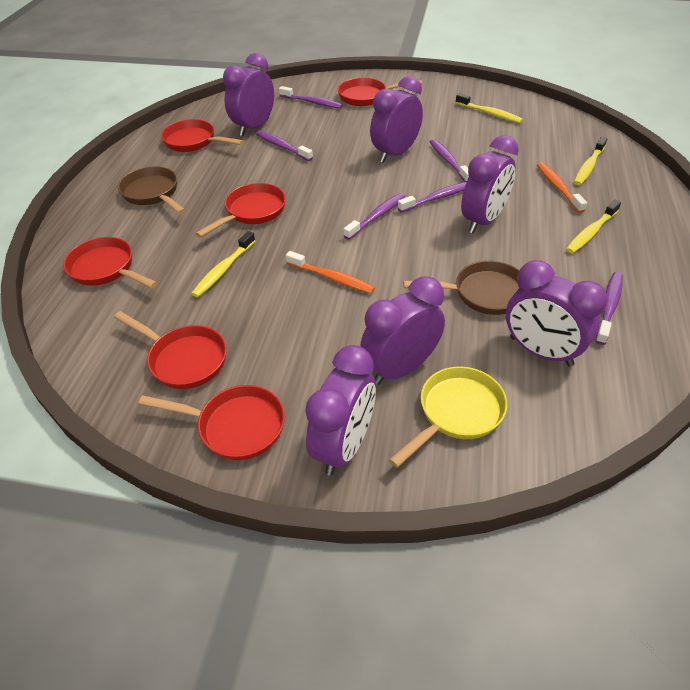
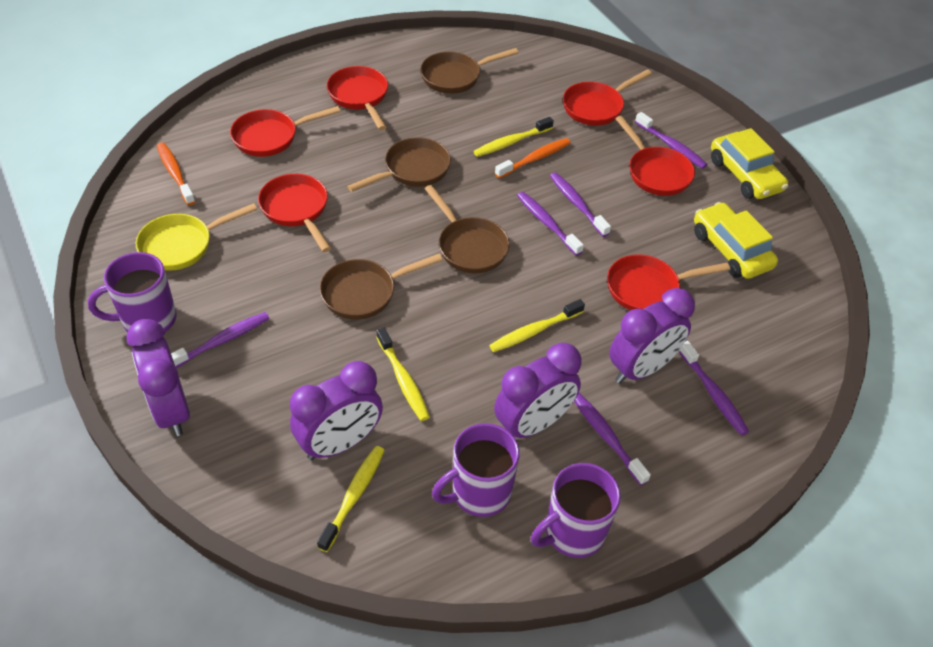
brown pan: 2 -> 4
purple clock: 6 -> 4
purple mug: 0 -> 3
yellow car: 0 -> 2

